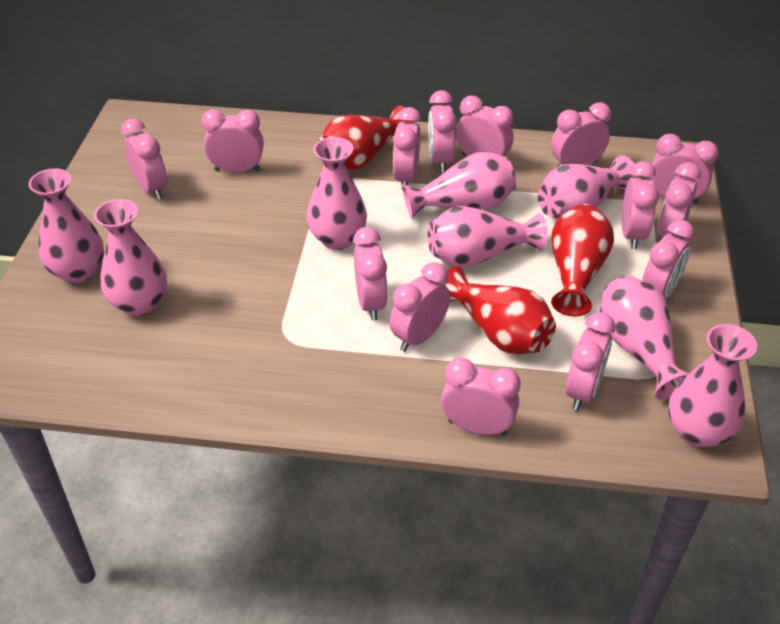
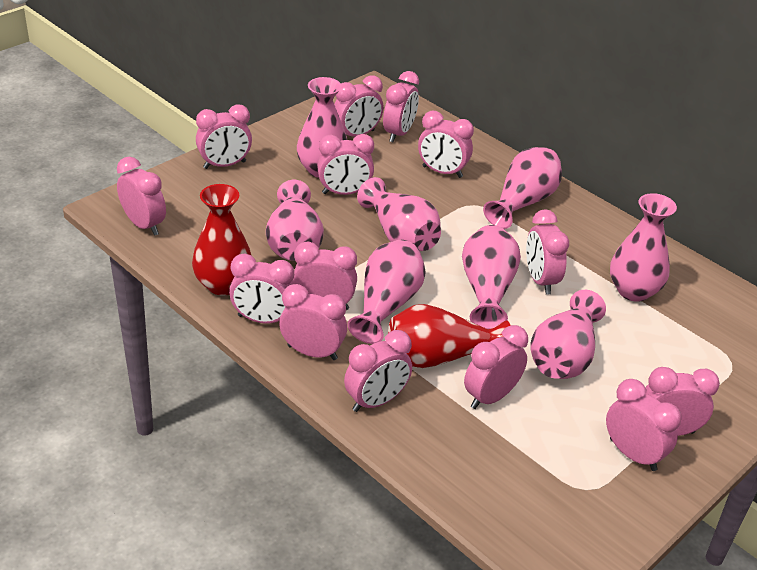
red vase: 3 -> 2

